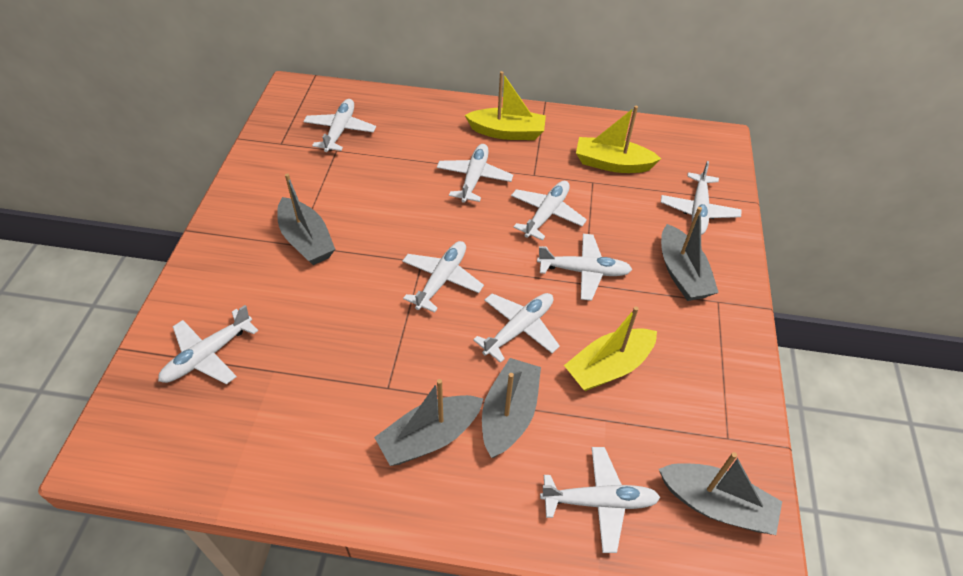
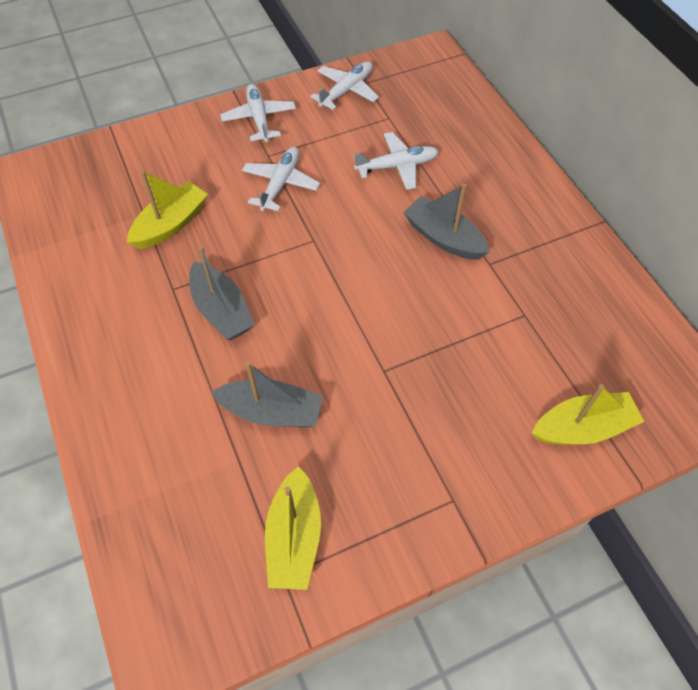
grey boat: 5 -> 3
white plane: 9 -> 4

